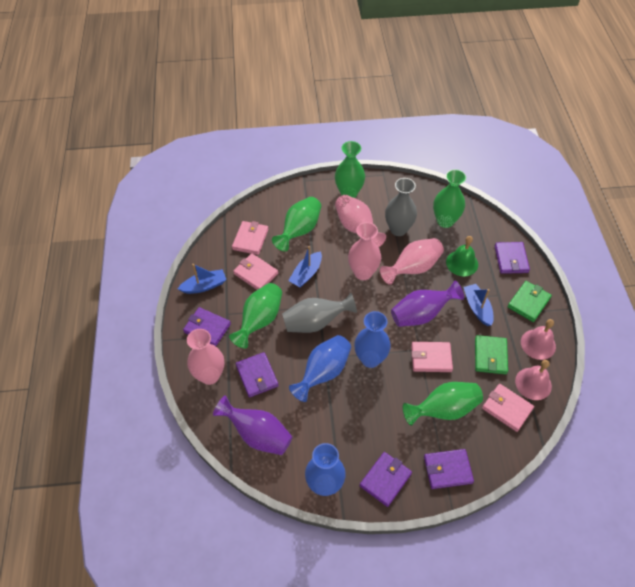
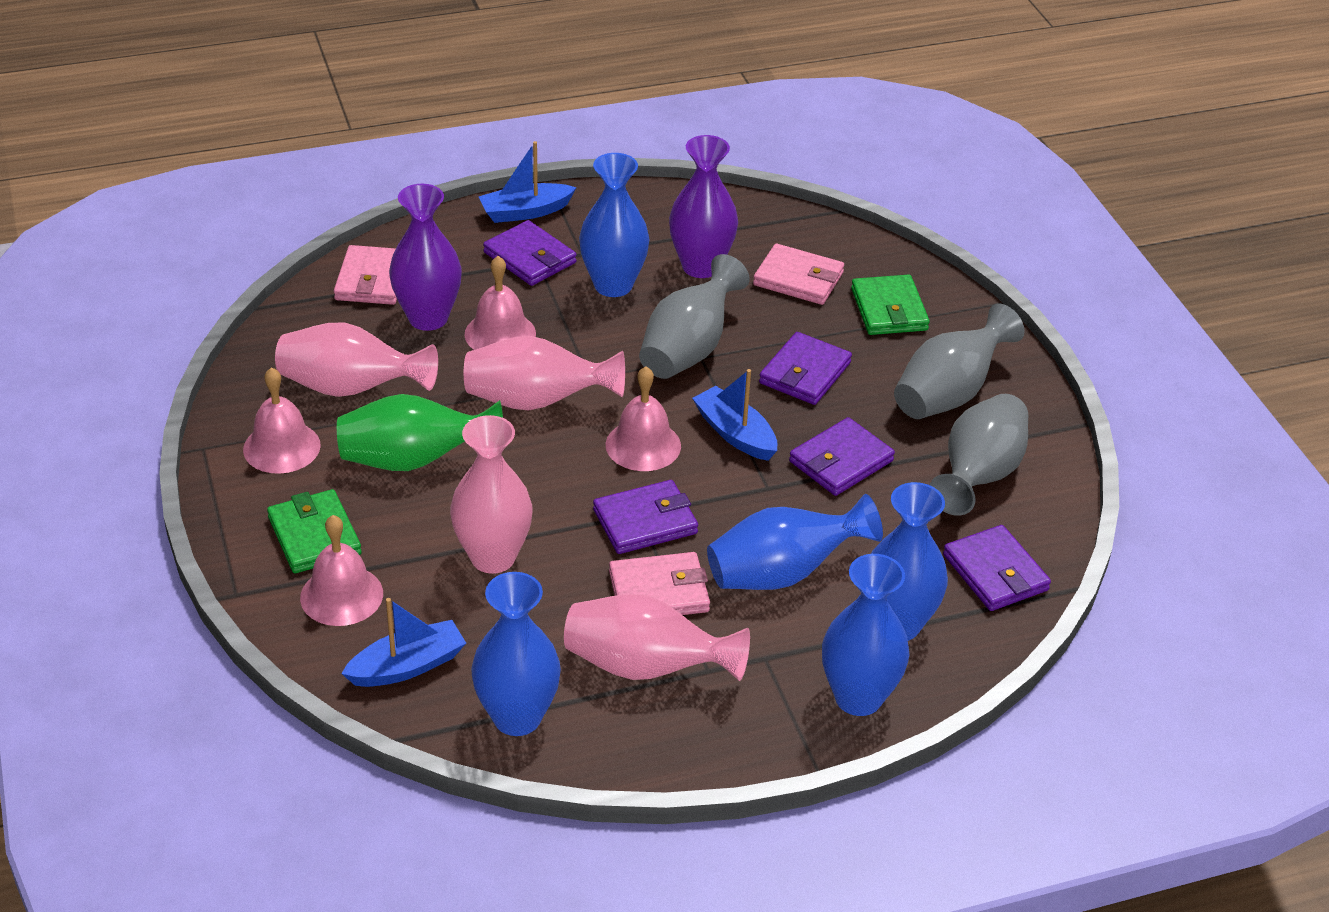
blue vase: 3 -> 5
green bell: 1 -> 0
green vase: 5 -> 1
grey vase: 2 -> 3
pink bell: 2 -> 4
pink wallet: 4 -> 3

